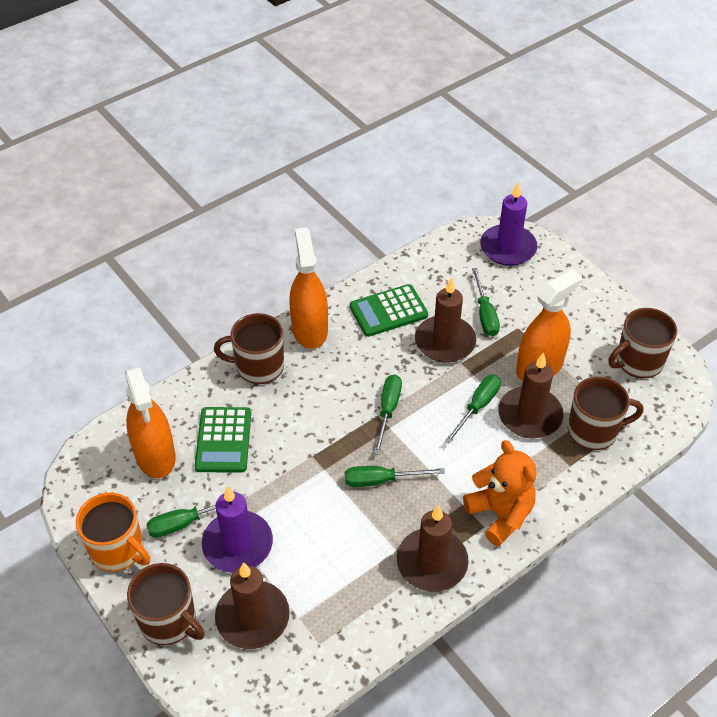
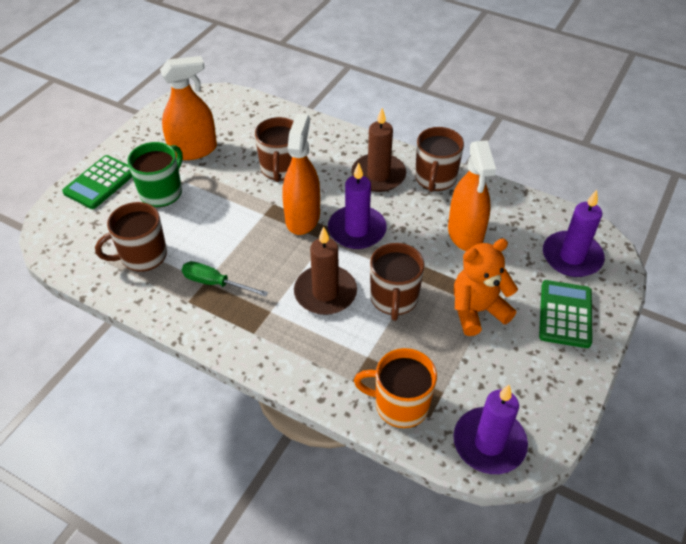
brown candle: 4 -> 2
green mug: 0 -> 1
green screwdriver: 5 -> 1
purple candle: 2 -> 3

